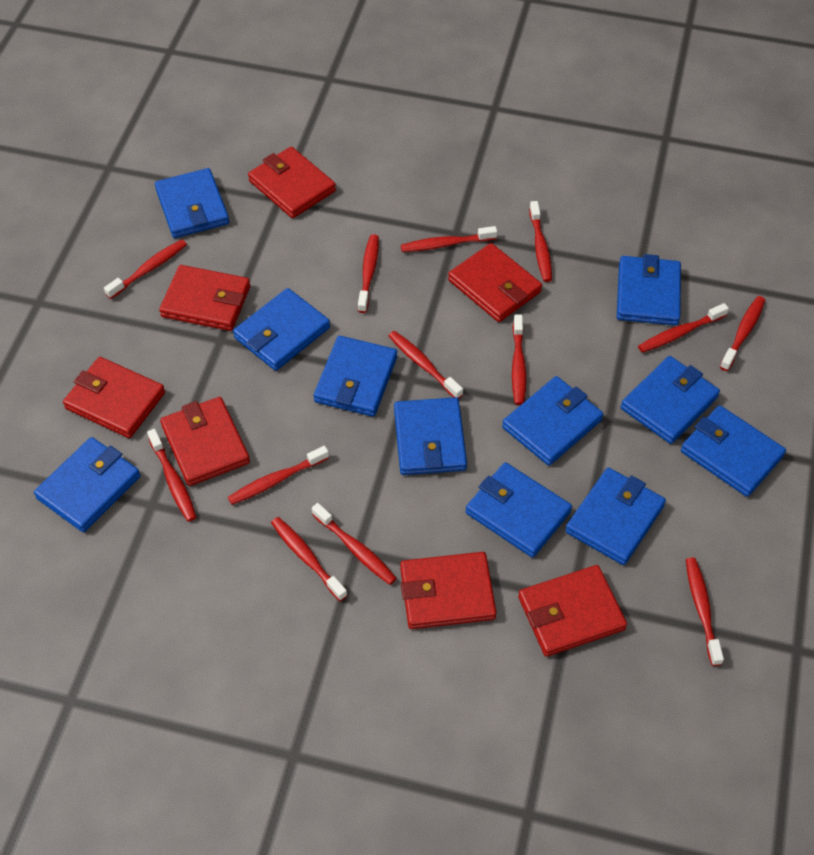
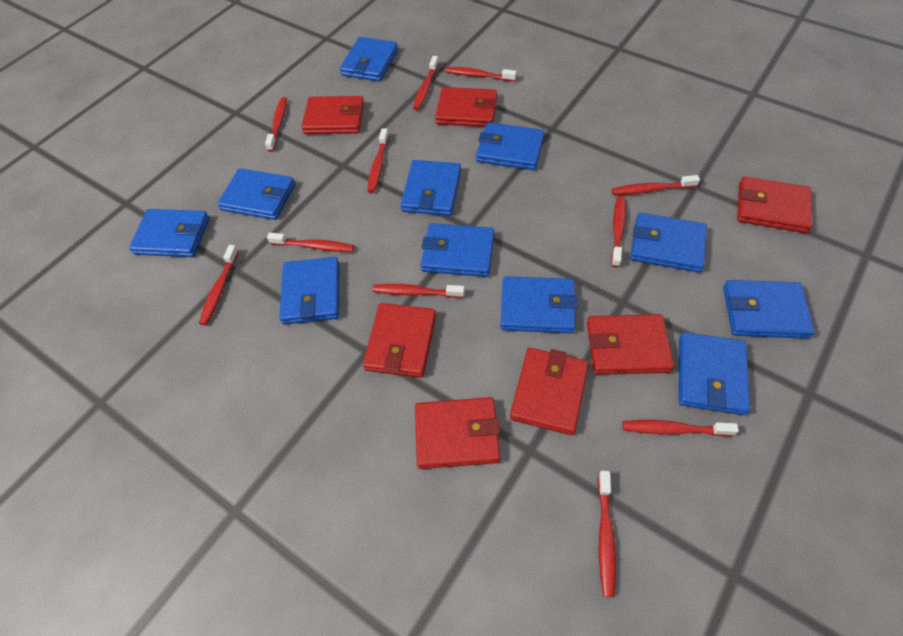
red toothbrush: 13 -> 11

